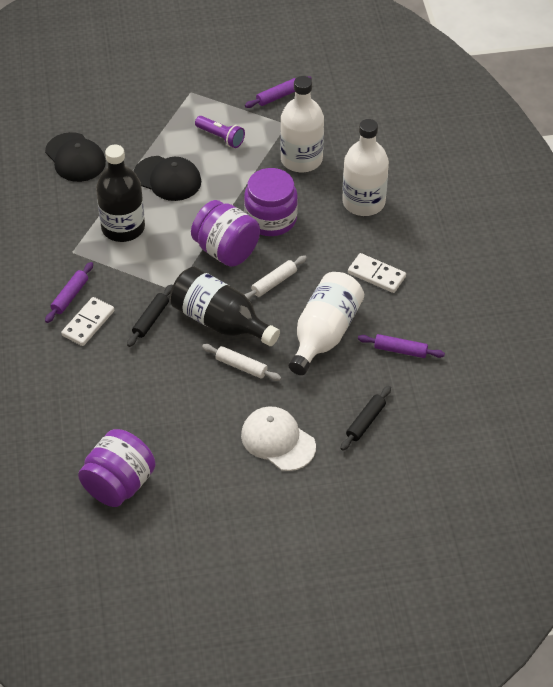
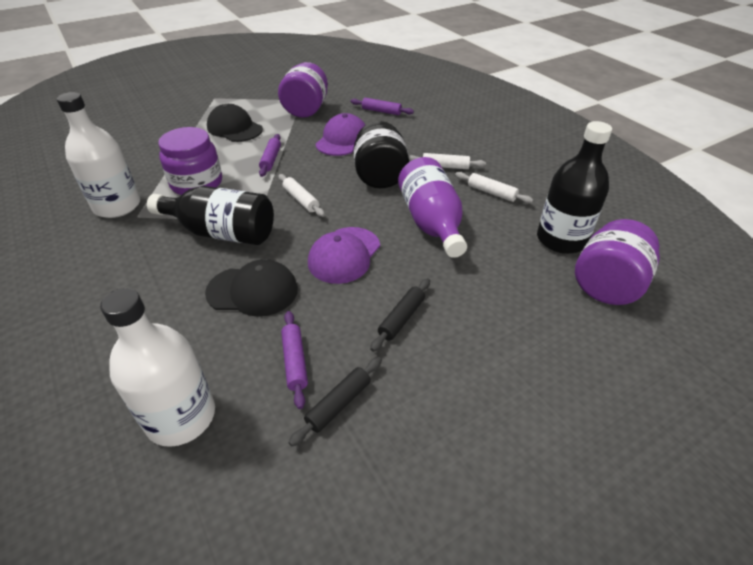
black jar: 0 -> 1
purple bottle: 0 -> 1
purple cap: 0 -> 2
purple flashlight: 1 -> 0
white bottle: 3 -> 2
white cap: 1 -> 0
white domino: 2 -> 0
white rolling pin: 2 -> 3

